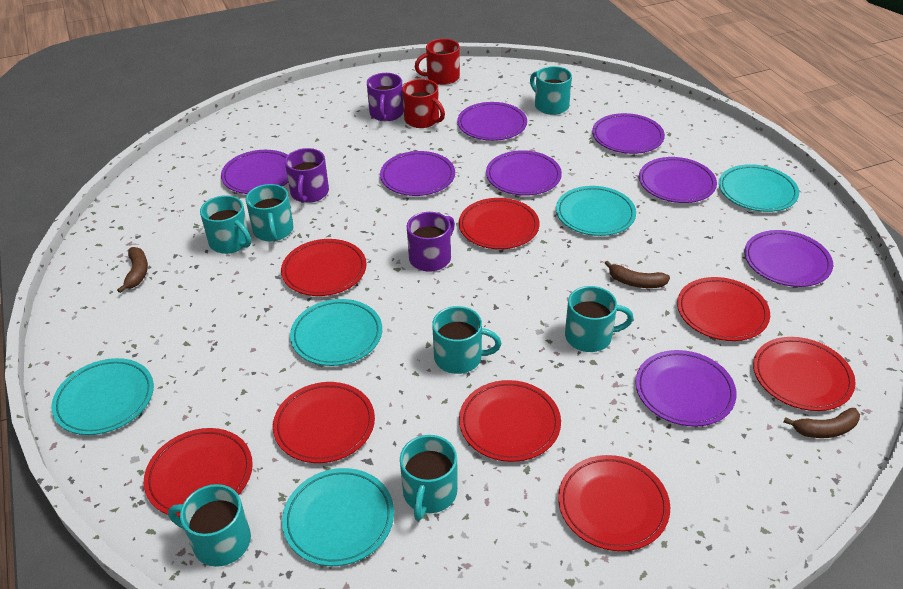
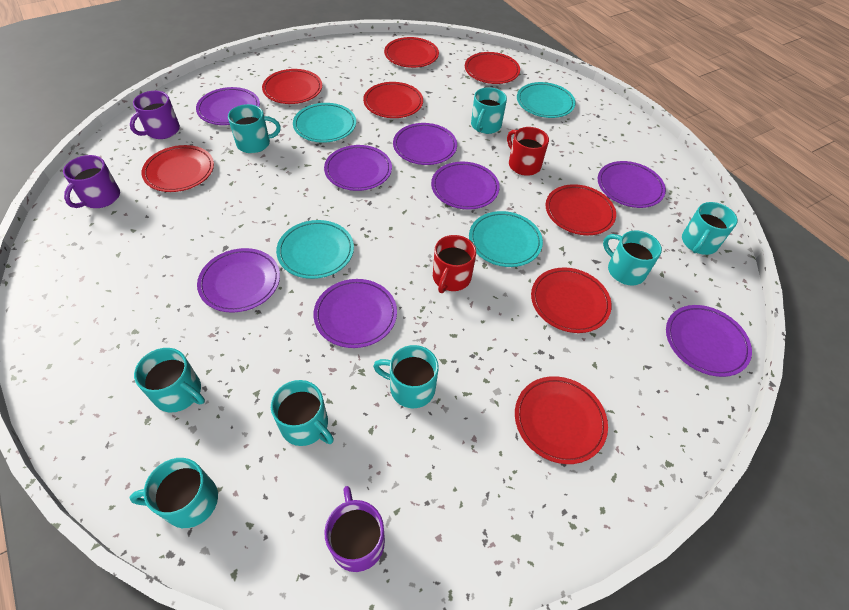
brown banana: 3 -> 0
turquoise mug: 7 -> 8
turquoise plate: 5 -> 4

